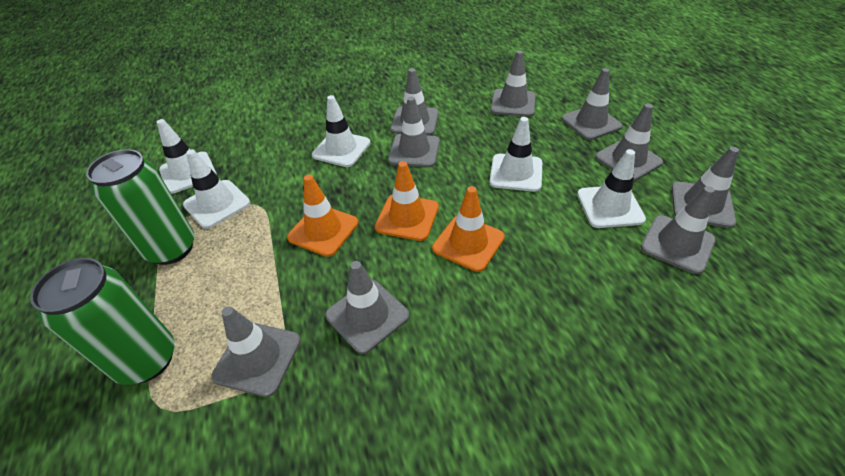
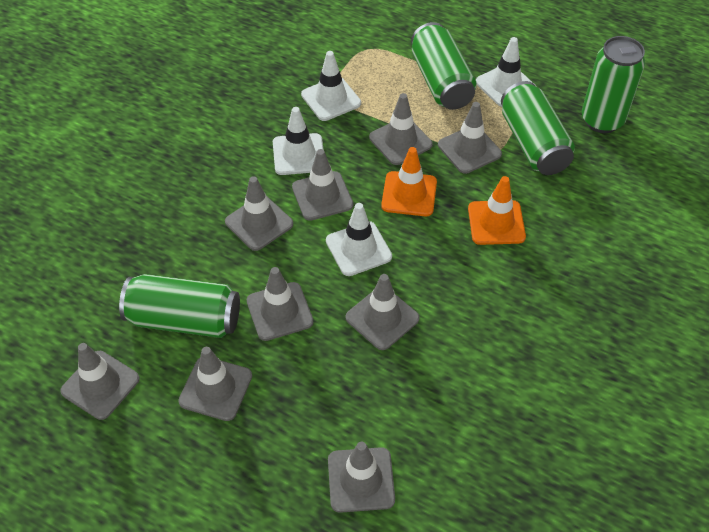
green can: 2 -> 4
orange traffic cone: 3 -> 2
white traffic cone: 5 -> 4

